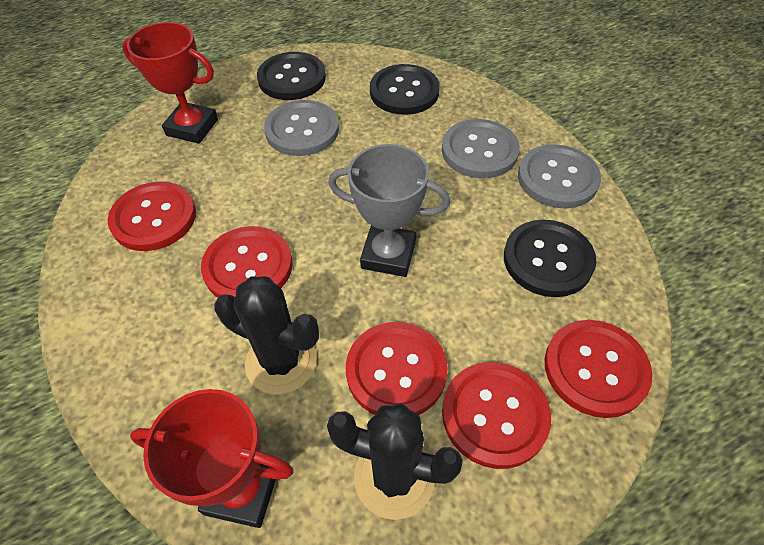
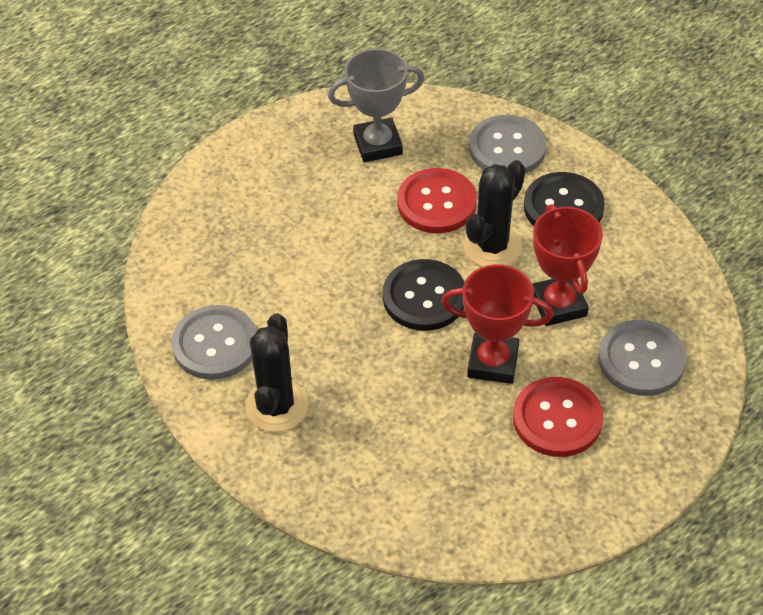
black button: 3 -> 2
red button: 5 -> 2

